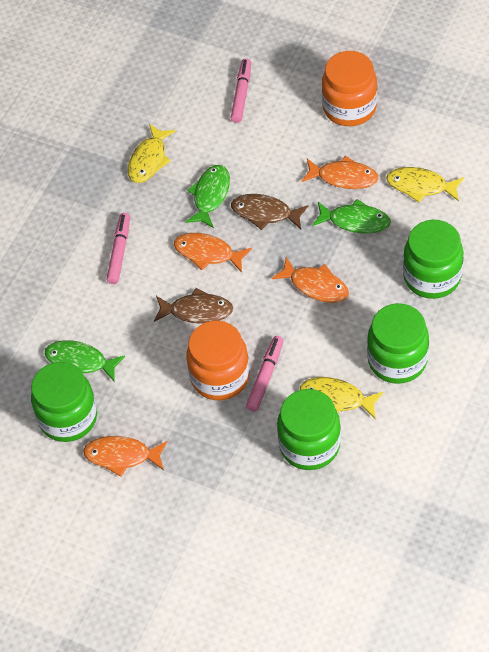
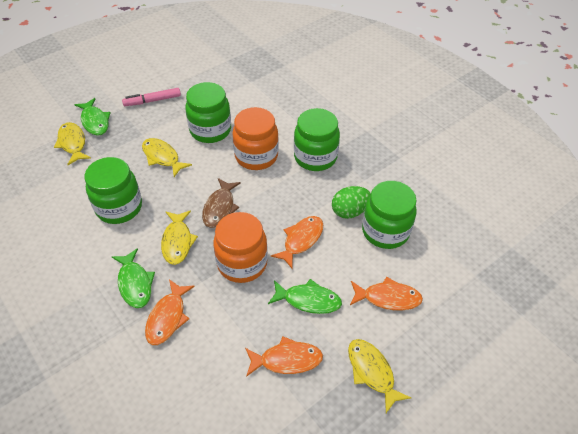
brown fish: 2 -> 1
green egg: 0 -> 1
pink marker: 3 -> 1
yellow fish: 3 -> 4

